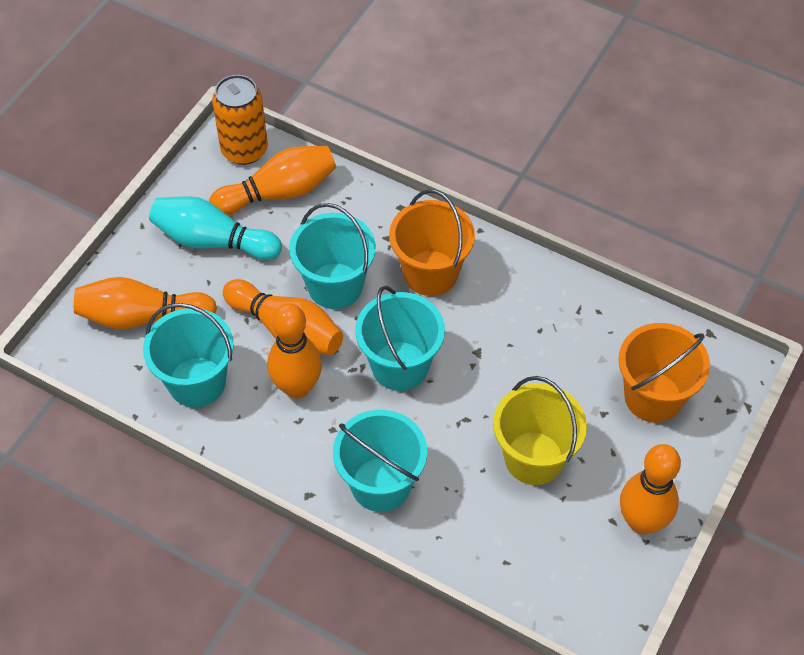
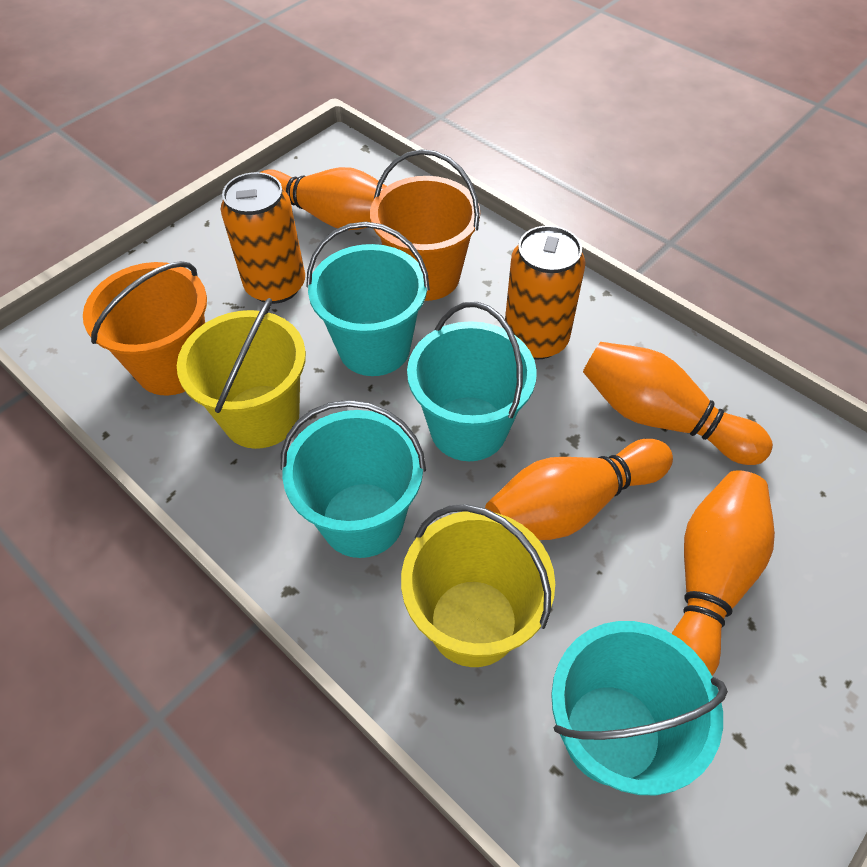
orange bowling pin: 5 -> 4
orange can: 1 -> 2
turquoise bowling pin: 1 -> 0
yellow bucket: 1 -> 2

